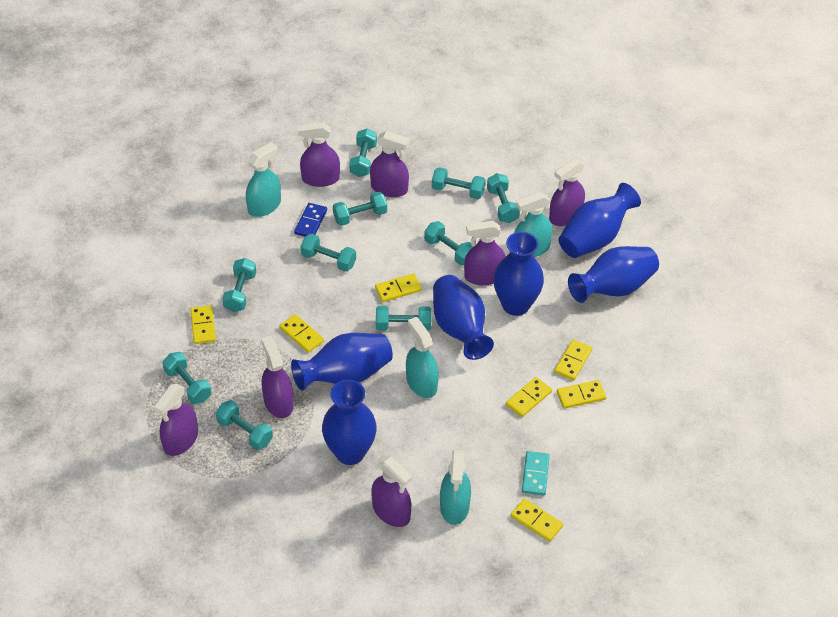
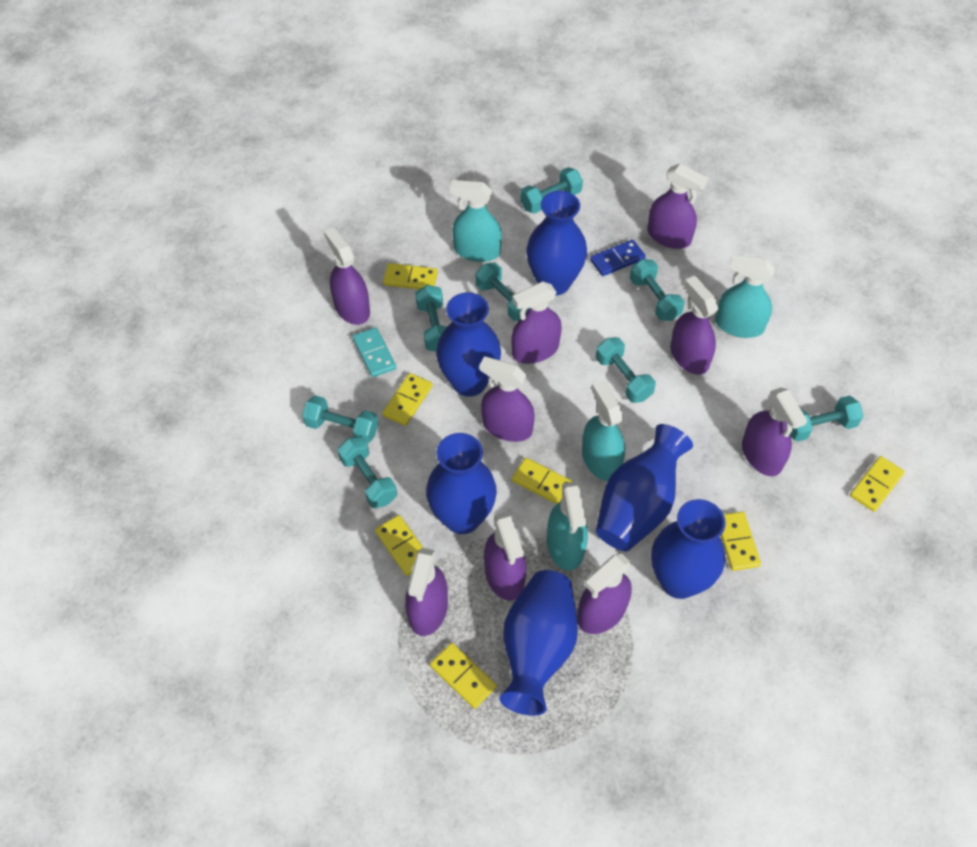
purple spray bottle: 7 -> 9
turquoise dumbbell: 10 -> 8

